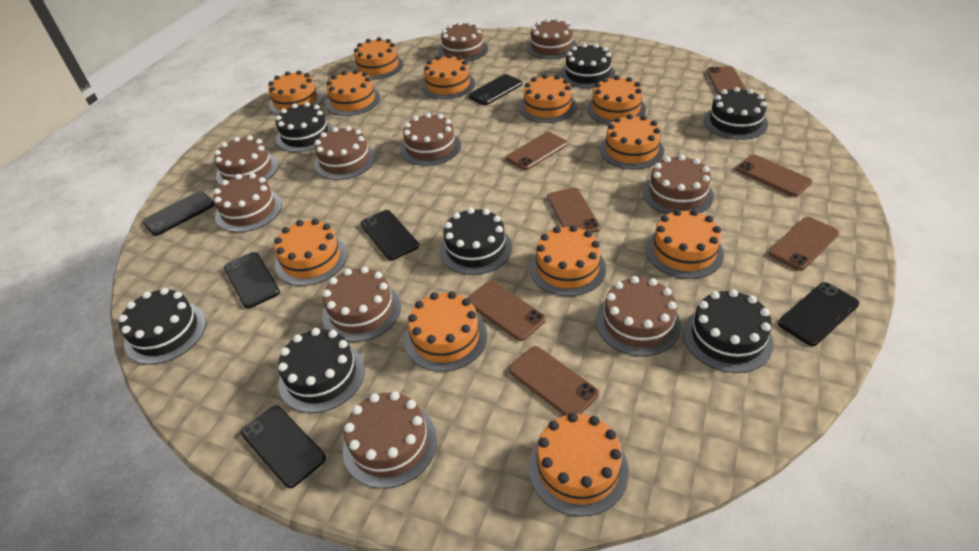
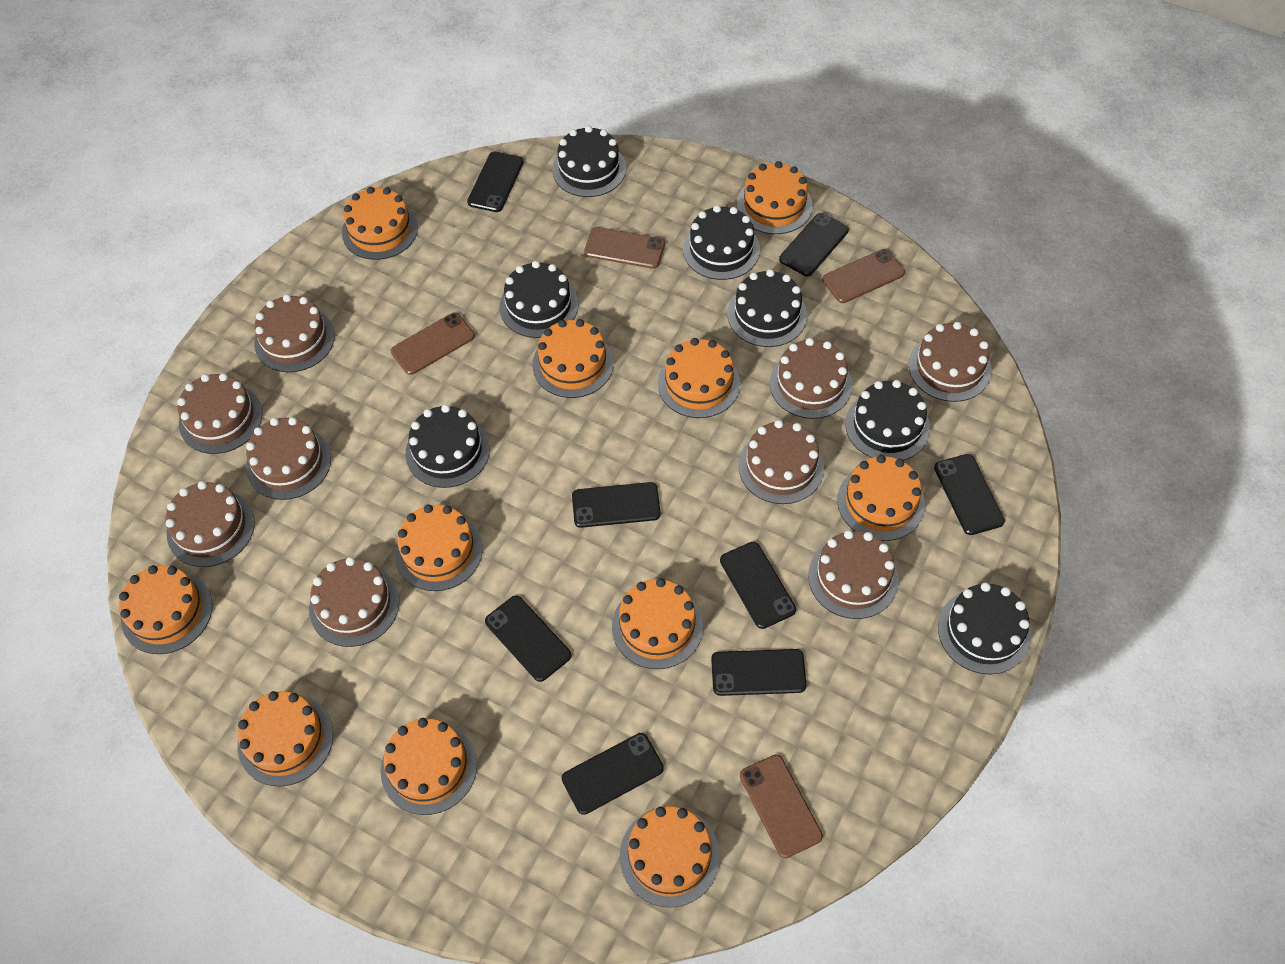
black phone: 6 -> 8
brown cake: 10 -> 9
brown phone: 7 -> 4
orange cake: 12 -> 11

